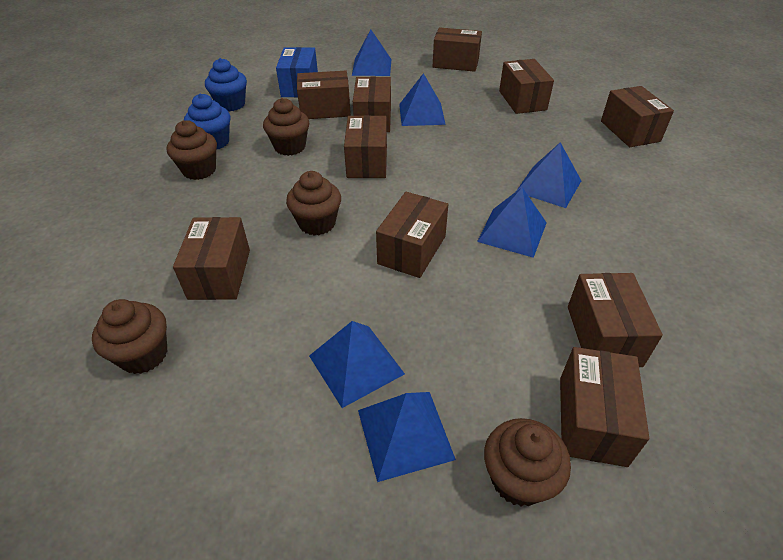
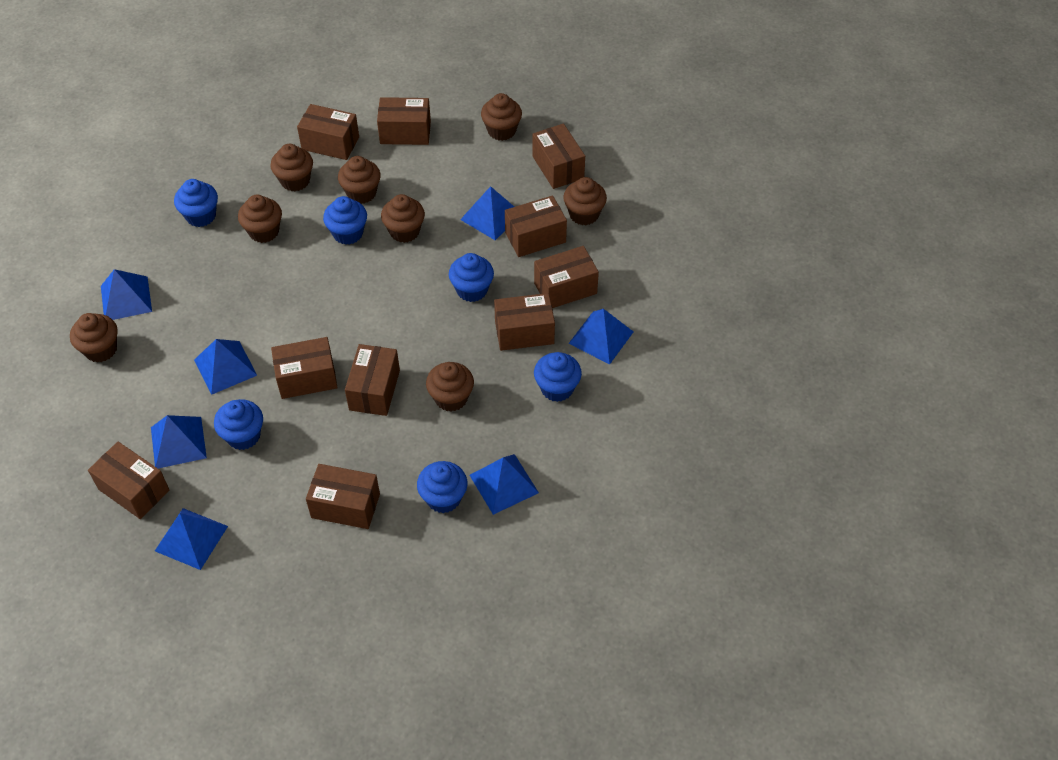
blue box: 1 -> 0
blue cupcake: 2 -> 6
blue pyramid: 6 -> 7
brown cupcake: 5 -> 8

